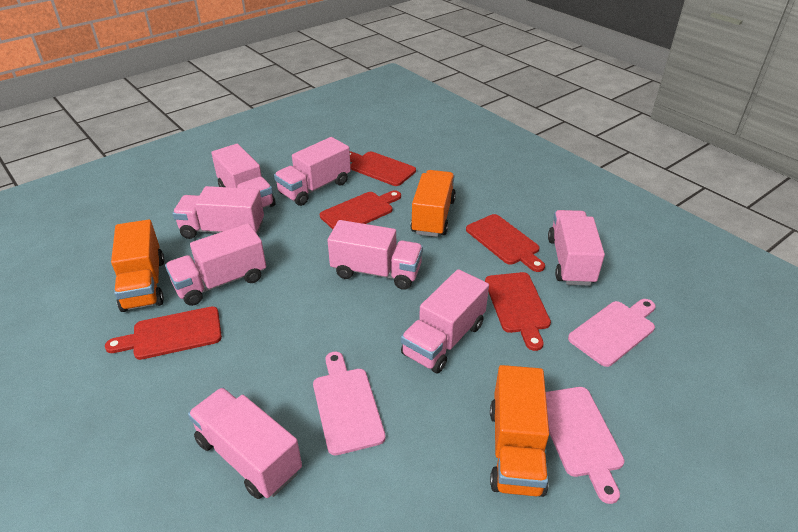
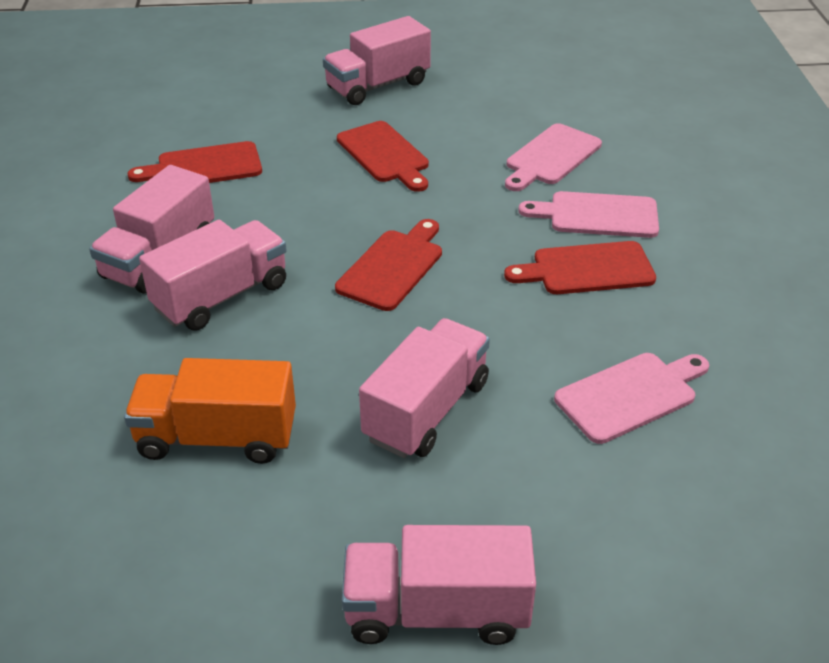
orange truck: 3 -> 1
pink truck: 8 -> 5
red cutting board: 5 -> 4

